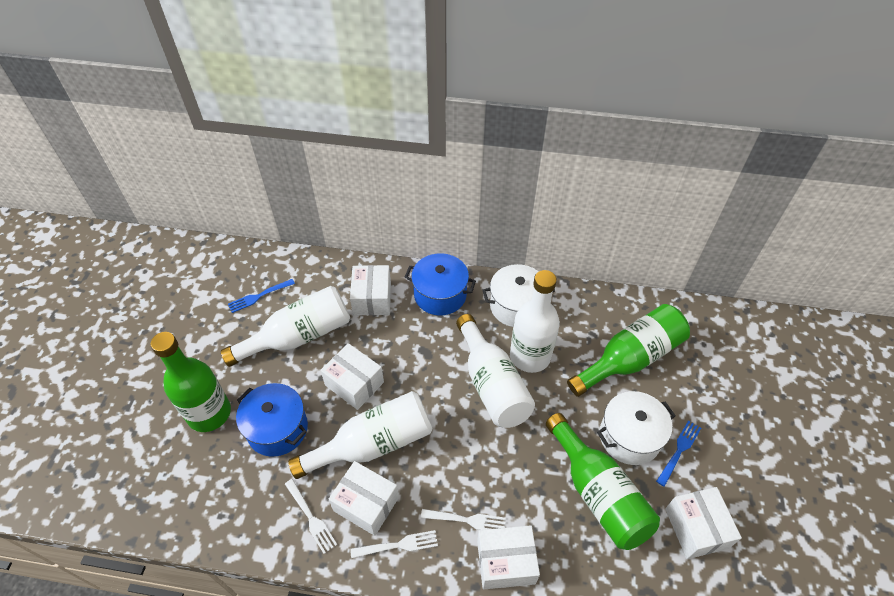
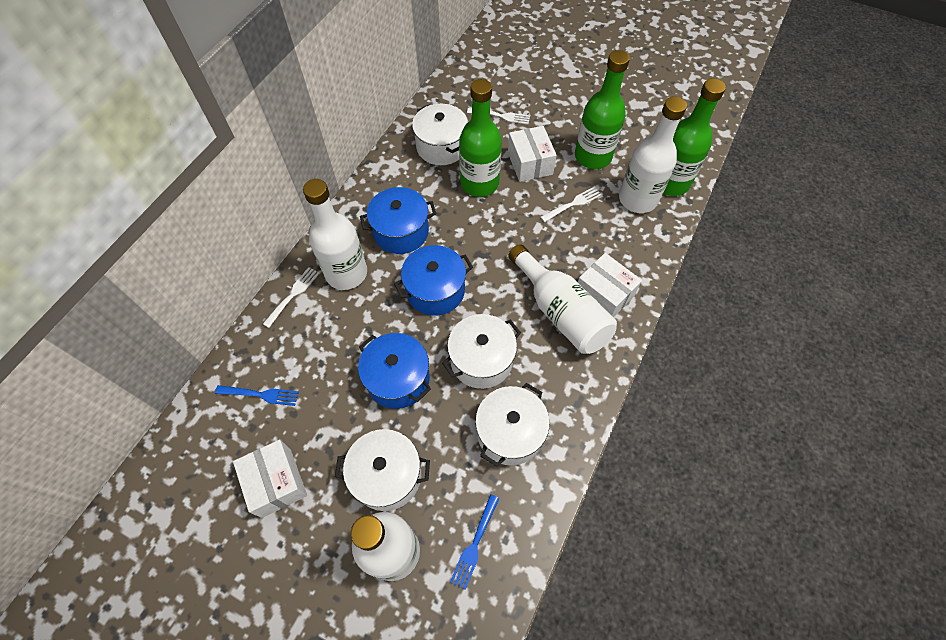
blue pot: 2 -> 3
white box: 5 -> 3
white pot: 2 -> 4

